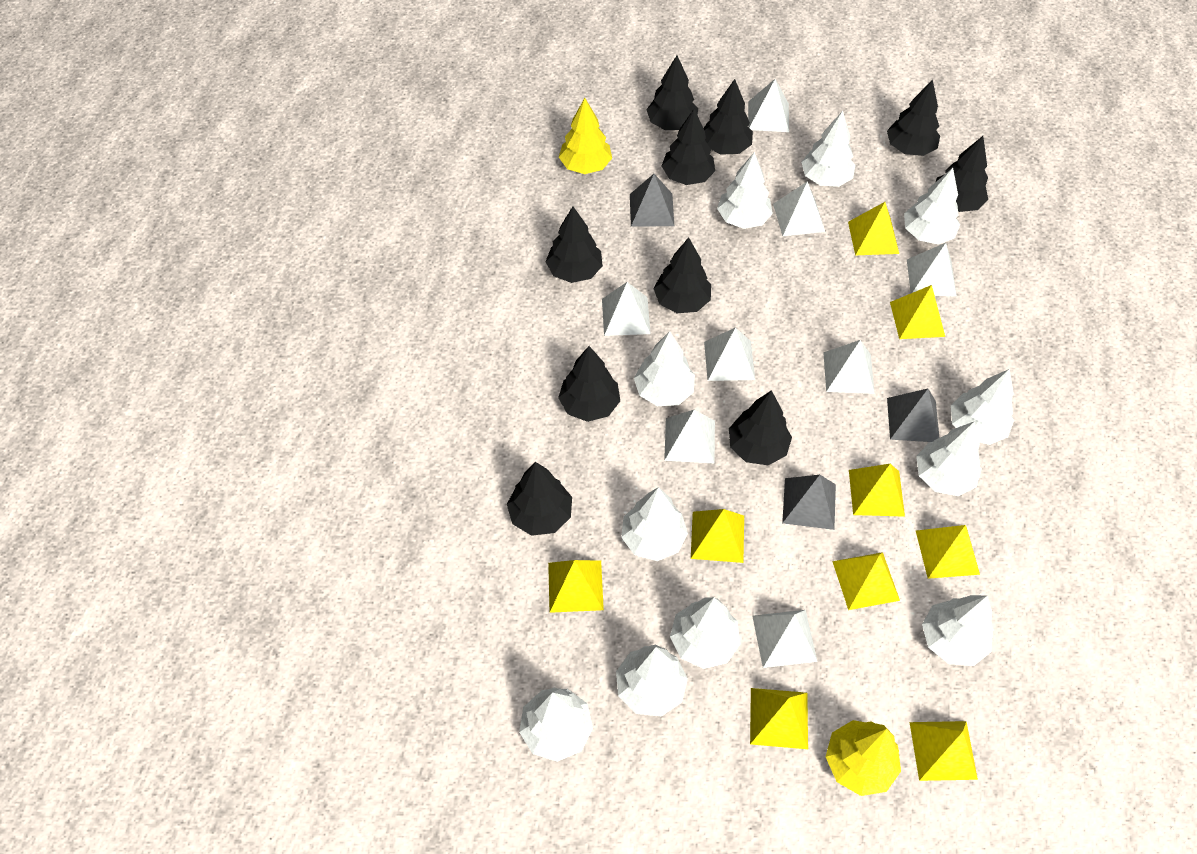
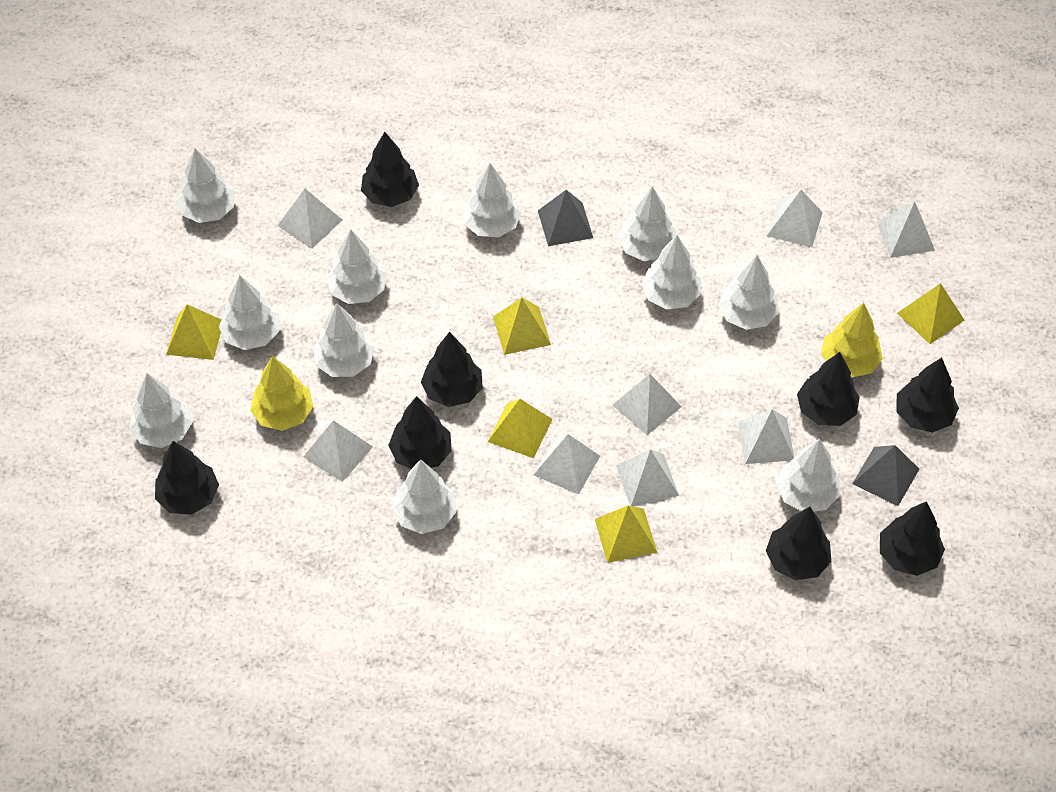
black tree: 10 -> 8
grey pyramid: 3 -> 2
yellow pyramid: 9 -> 5

